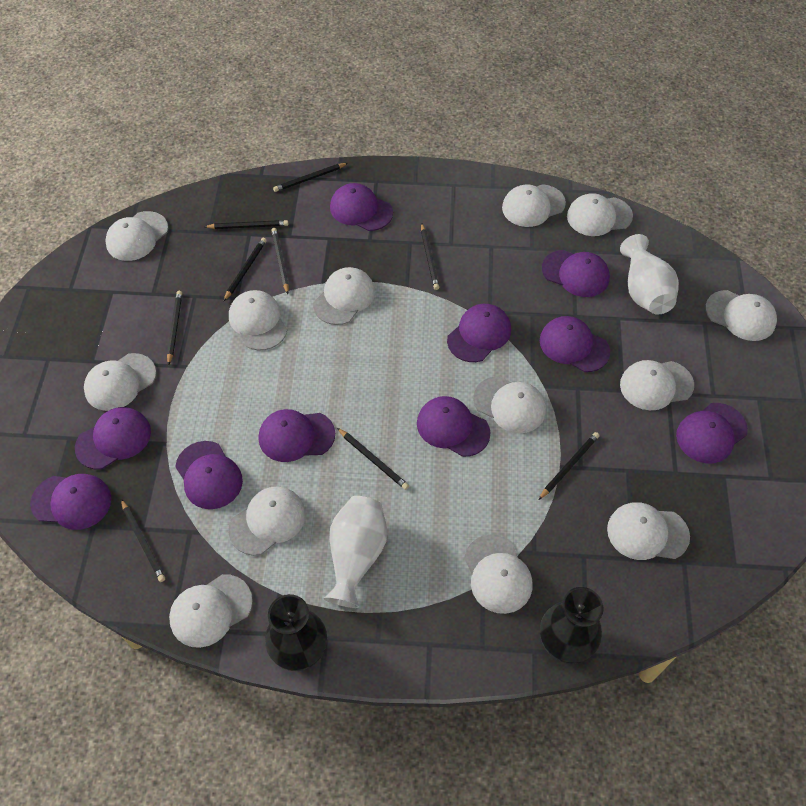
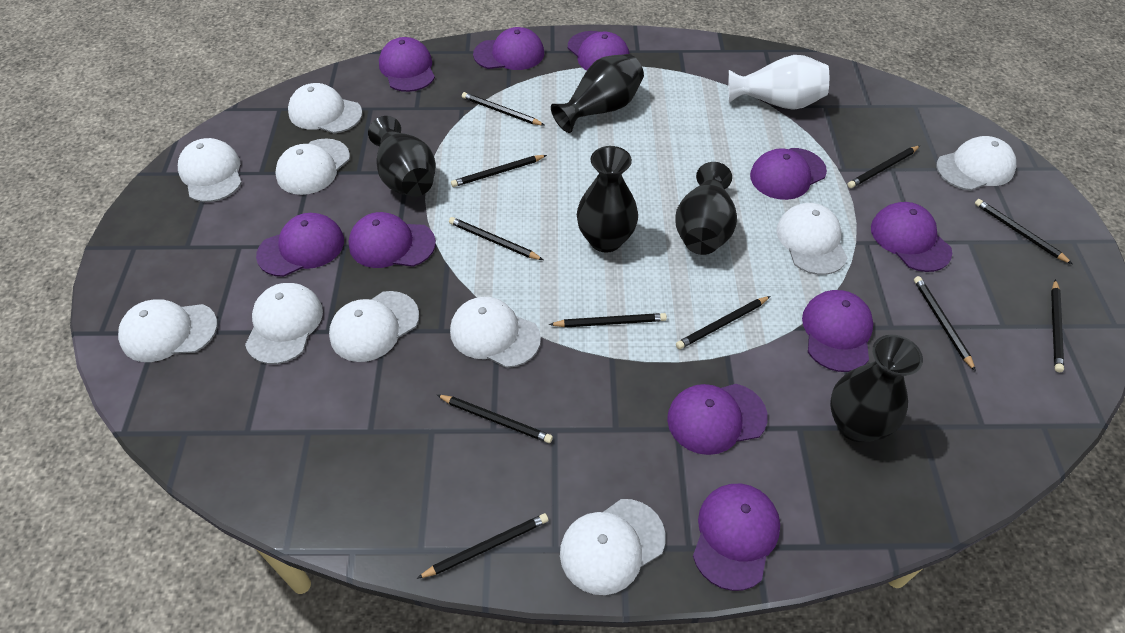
black pencil: 9 -> 11
black vase: 2 -> 5
white cap: 13 -> 10
white vase: 2 -> 1

